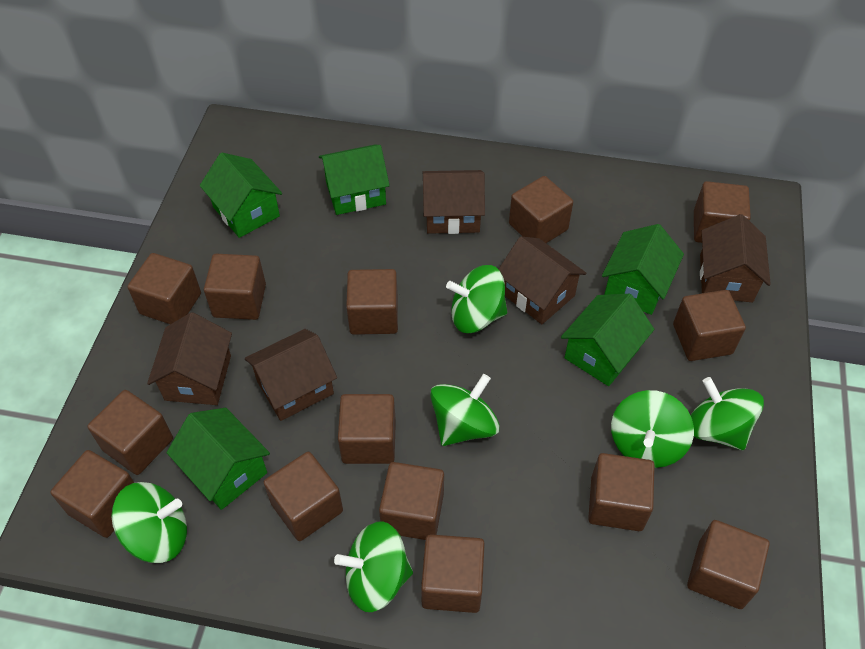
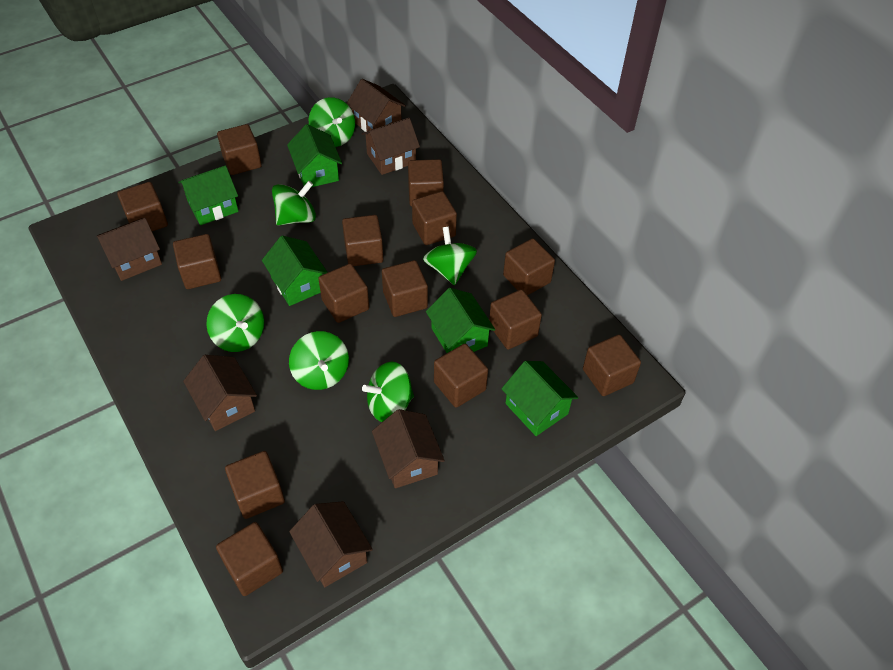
brown house: 5 -> 6

